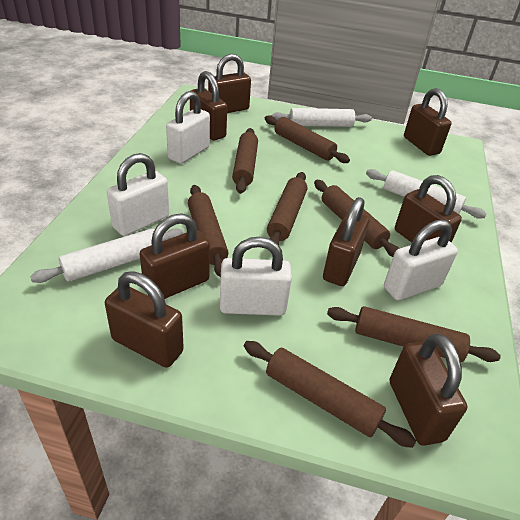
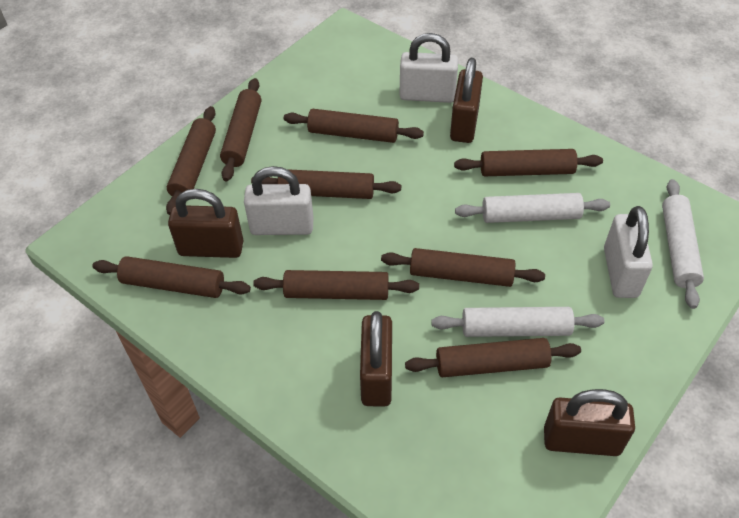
brown padlock: 8 -> 4
brown rolling pin: 7 -> 9
white padlock: 4 -> 3

